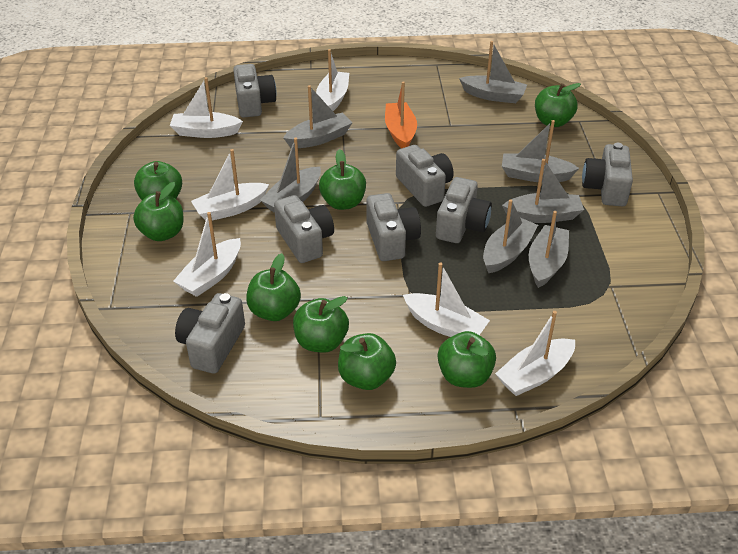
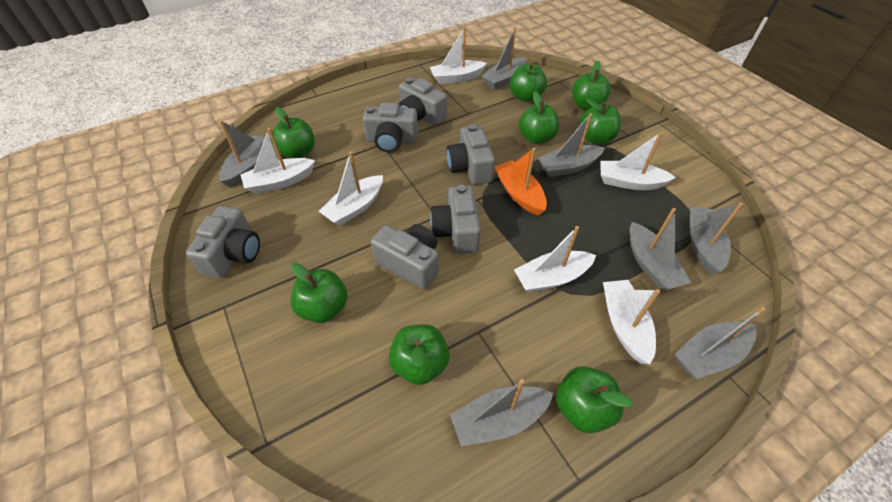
grey camera: 7 -> 6

